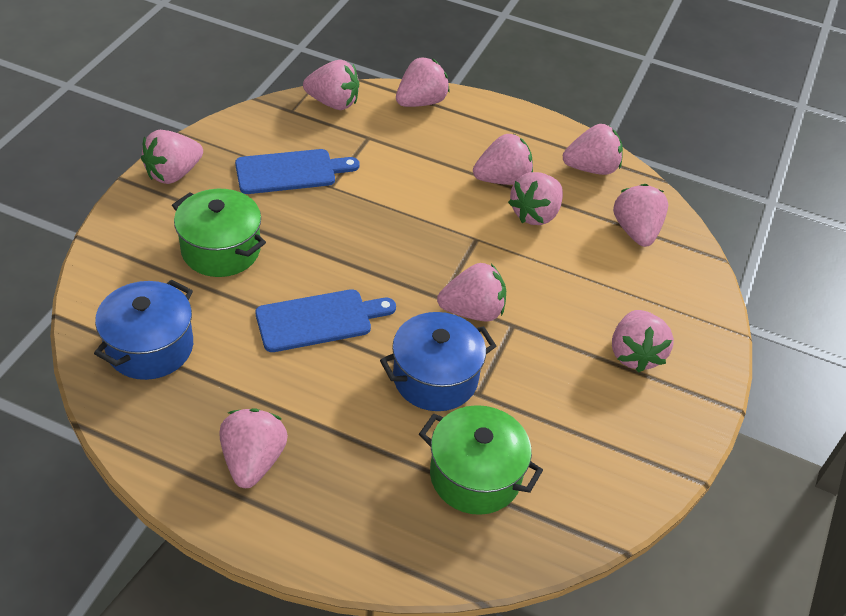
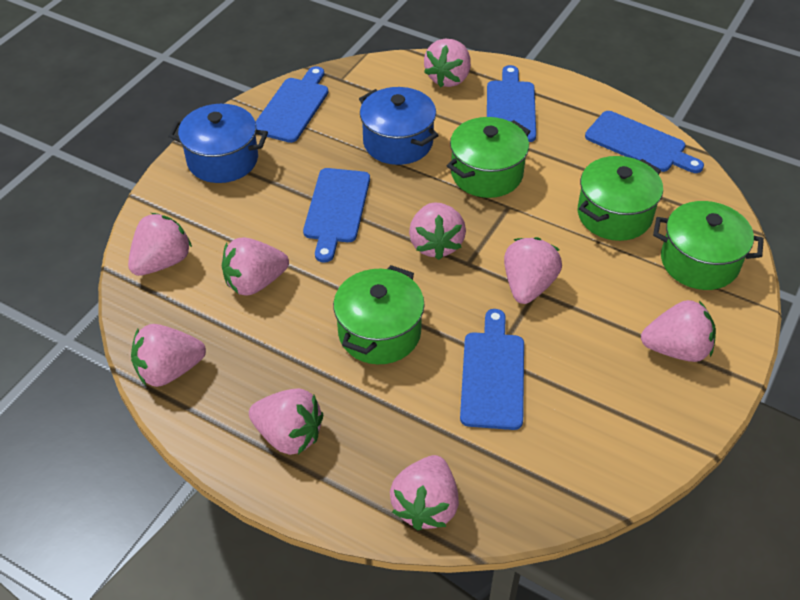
blue cutting board: 2 -> 5
green pot: 2 -> 4
pink strawberry: 10 -> 9

